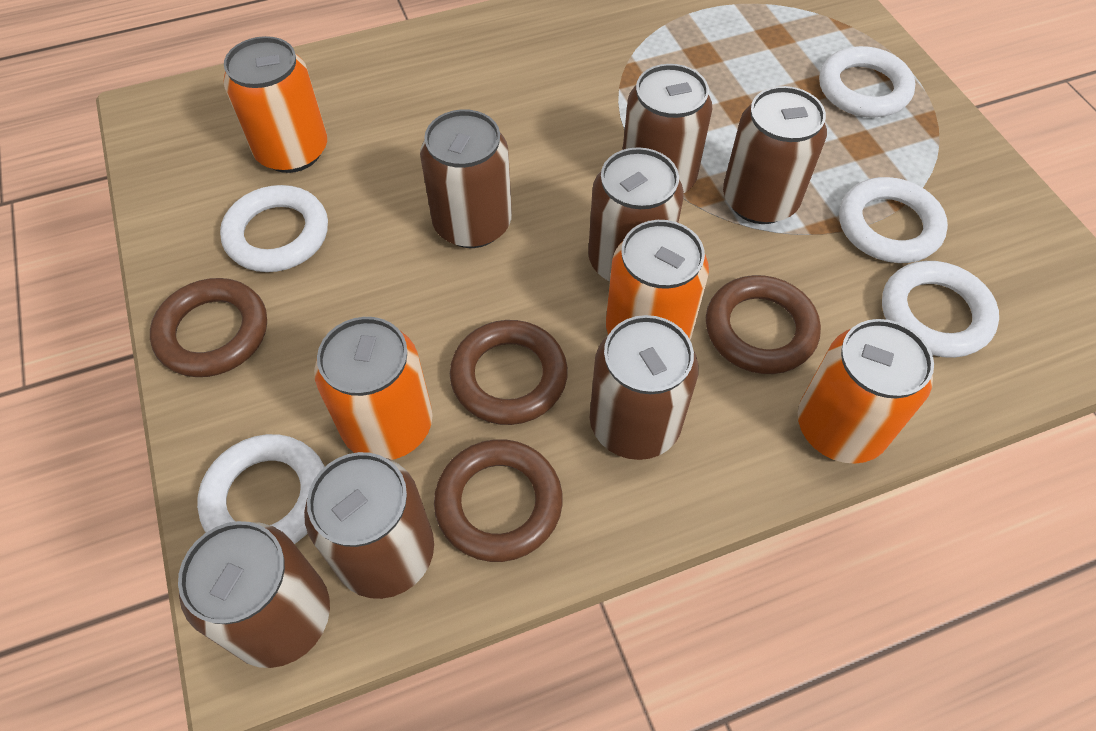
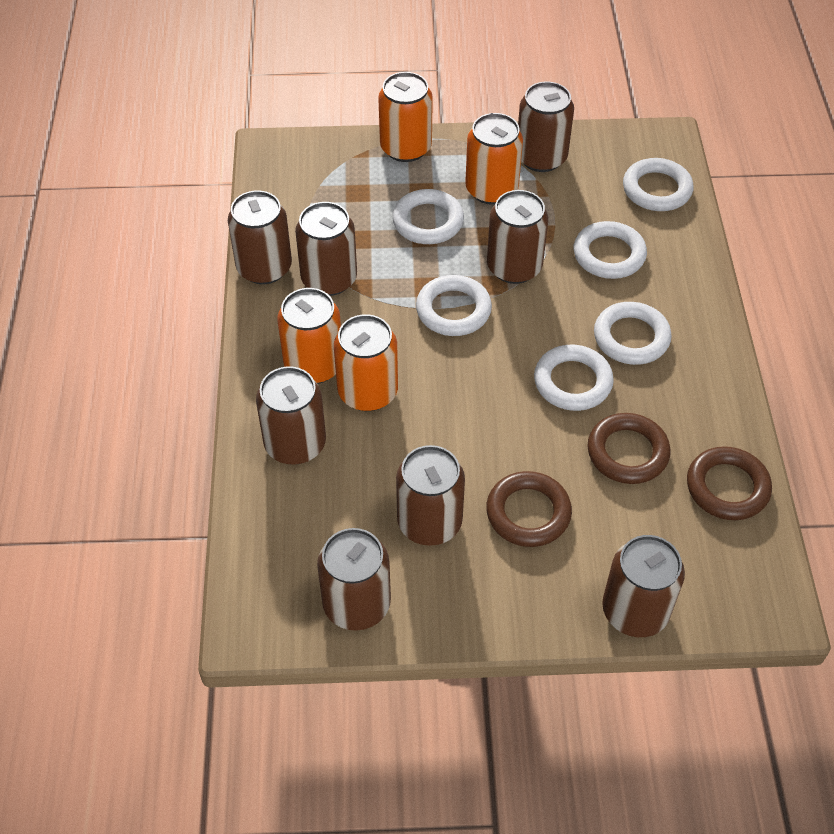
brown can: 7 -> 8
brown ring: 4 -> 3
white ring: 5 -> 6

